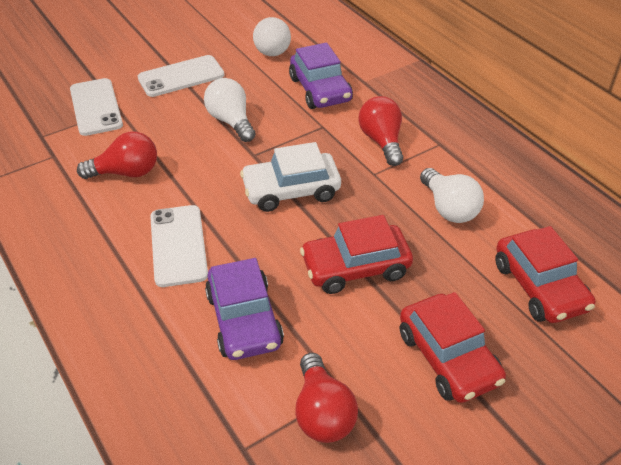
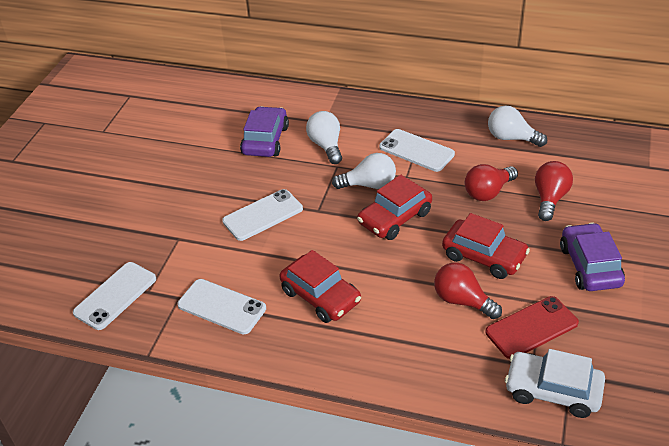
red phone: 0 -> 1
white phone: 3 -> 4

